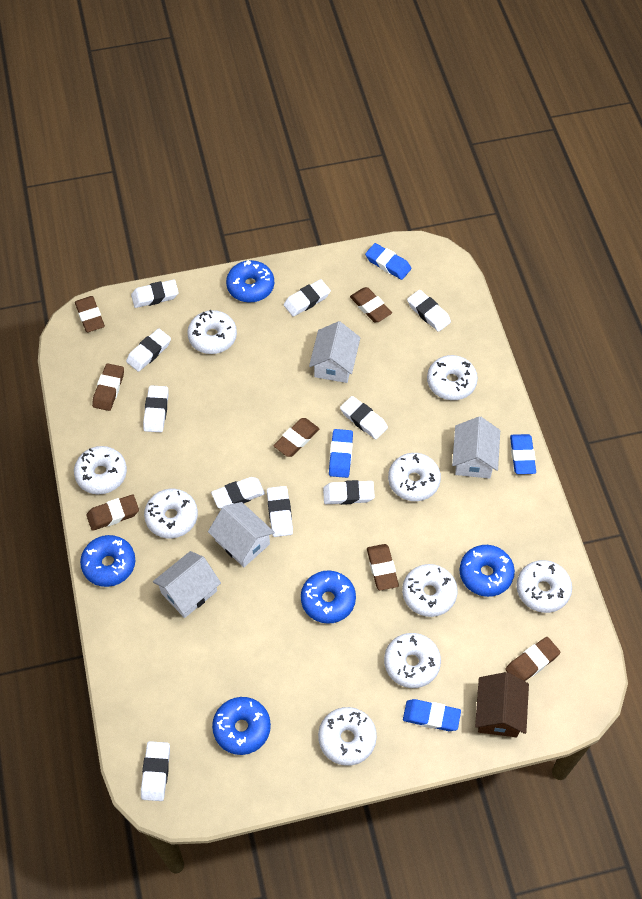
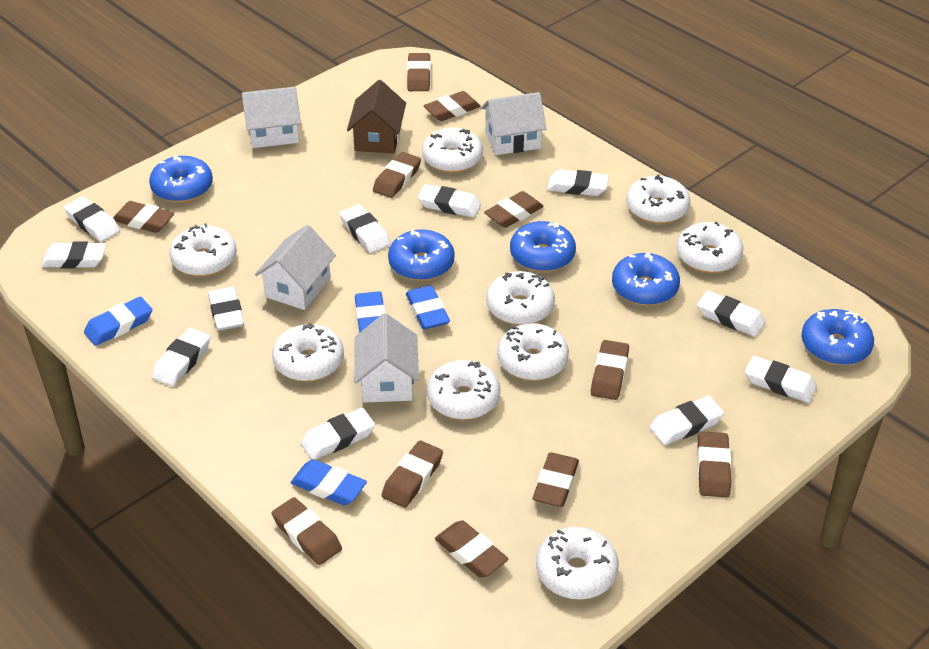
brown eraser: 7 -> 11
white eraser: 10 -> 11

